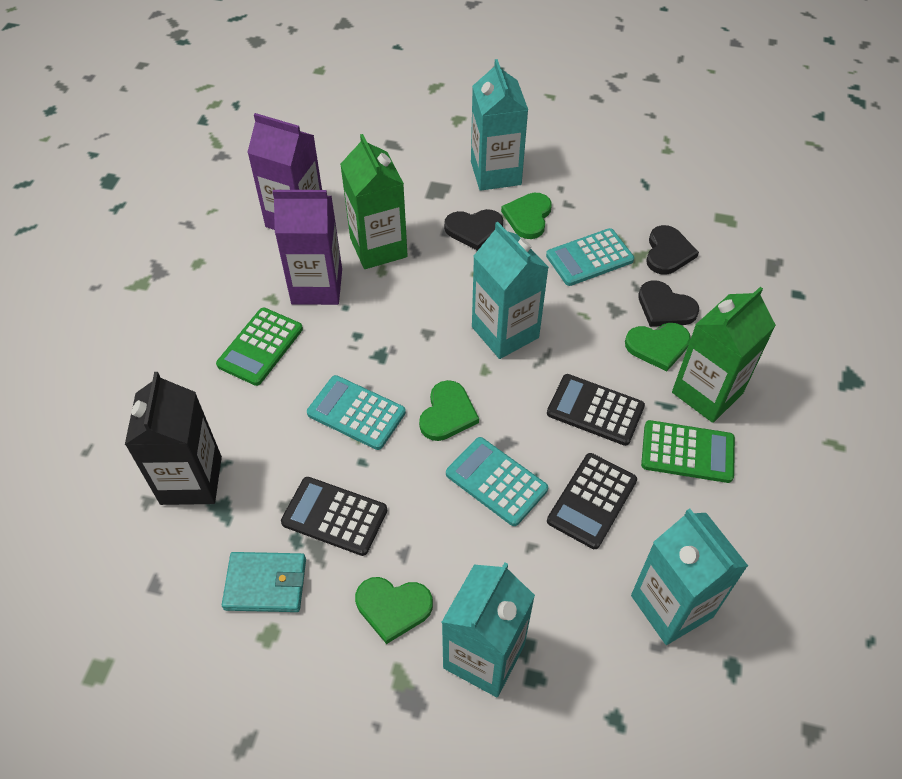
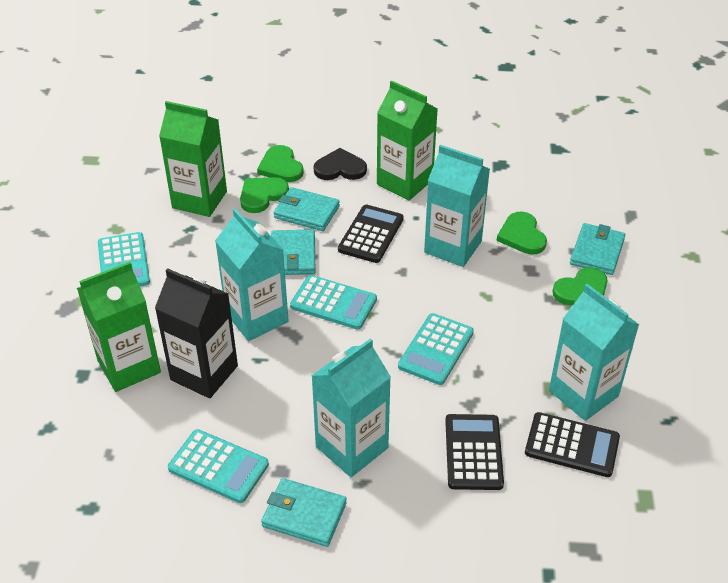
black heart: 3 -> 1
green calculator: 2 -> 0
green carton: 2 -> 3
purple carton: 2 -> 0
turquoise calculator: 3 -> 4
turquoise wallet: 1 -> 4

